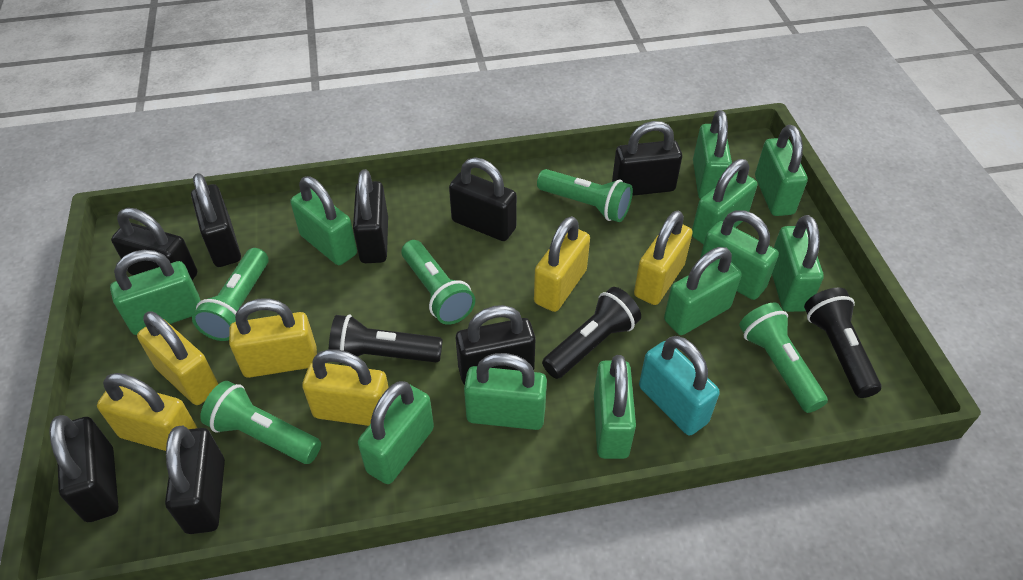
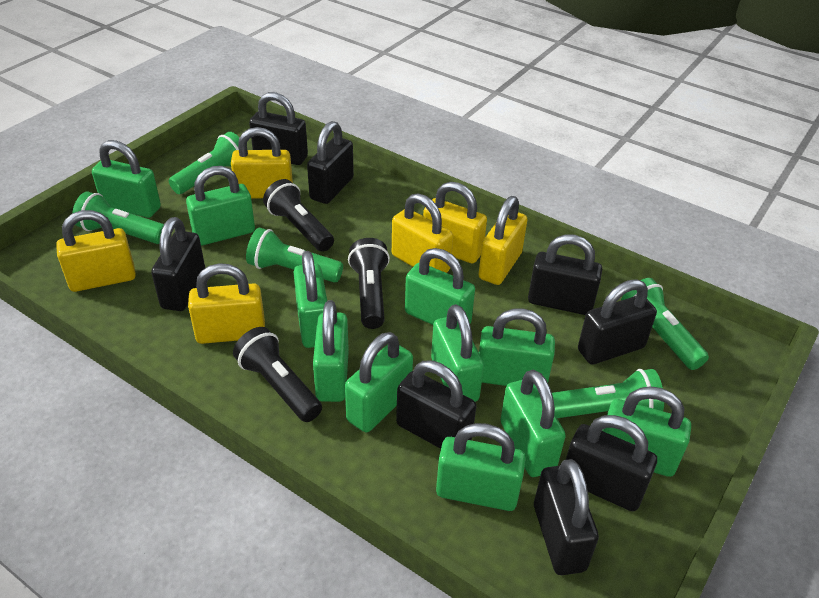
turquoise padlock: 1 -> 0

